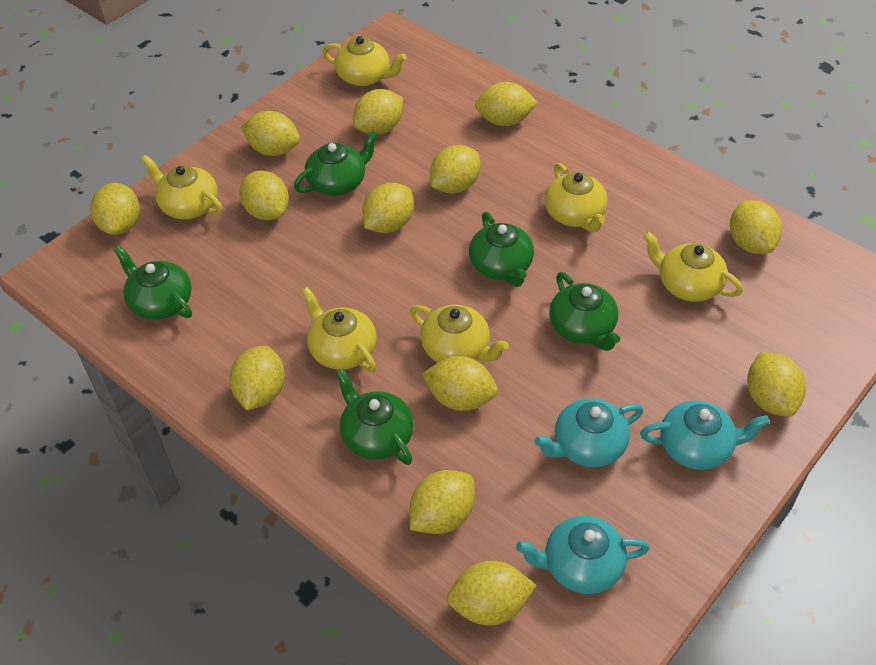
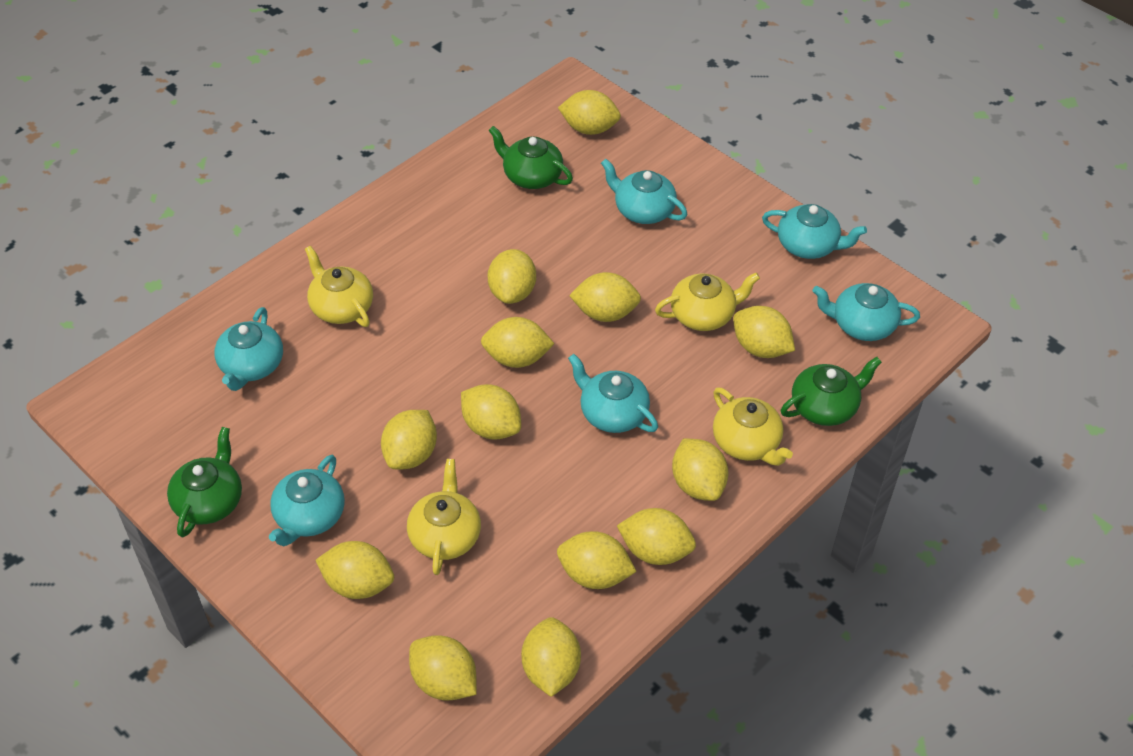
green teapot: 5 -> 3
turquoise teapot: 3 -> 6
yellow teapot: 6 -> 4

